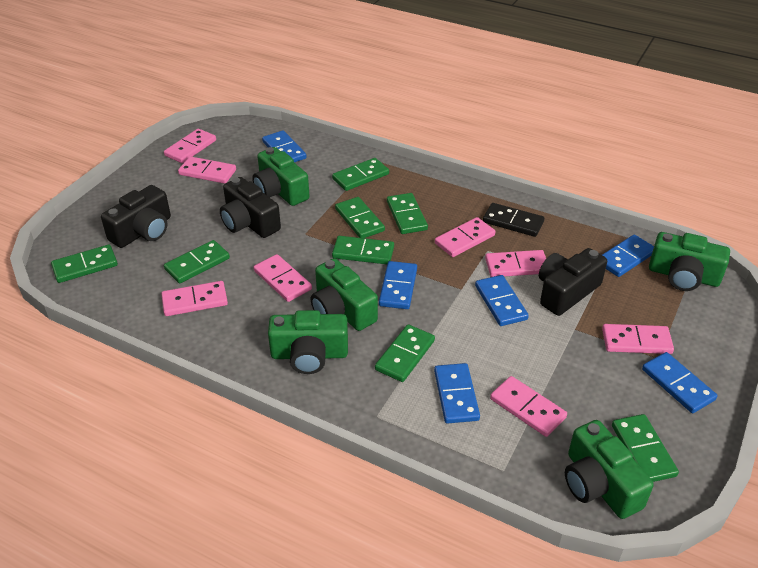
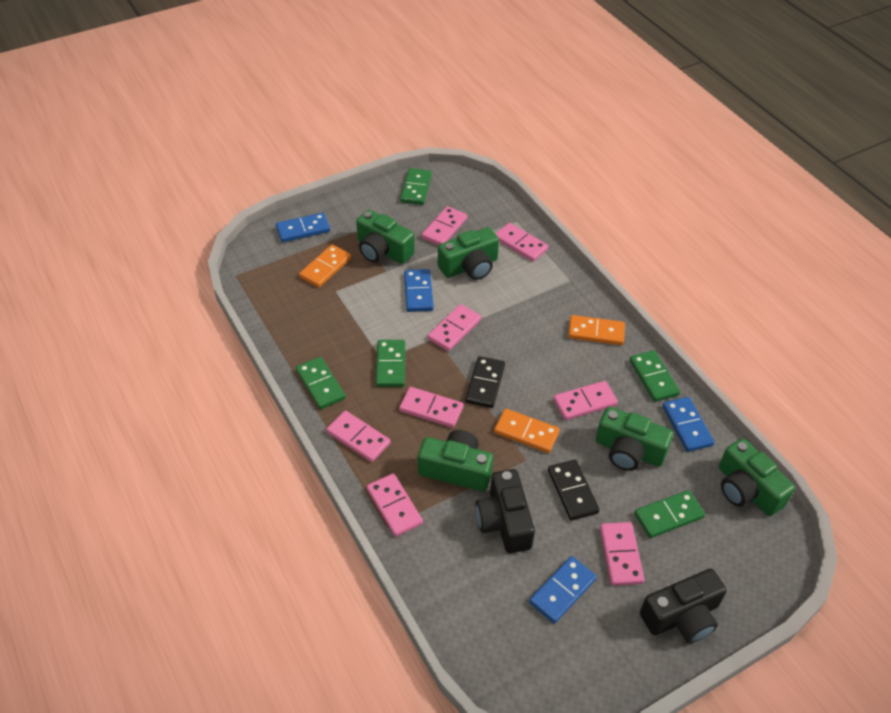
black camera: 3 -> 2
black domino: 1 -> 2
blue domino: 6 -> 4
green domino: 8 -> 5
orange domino: 0 -> 3

